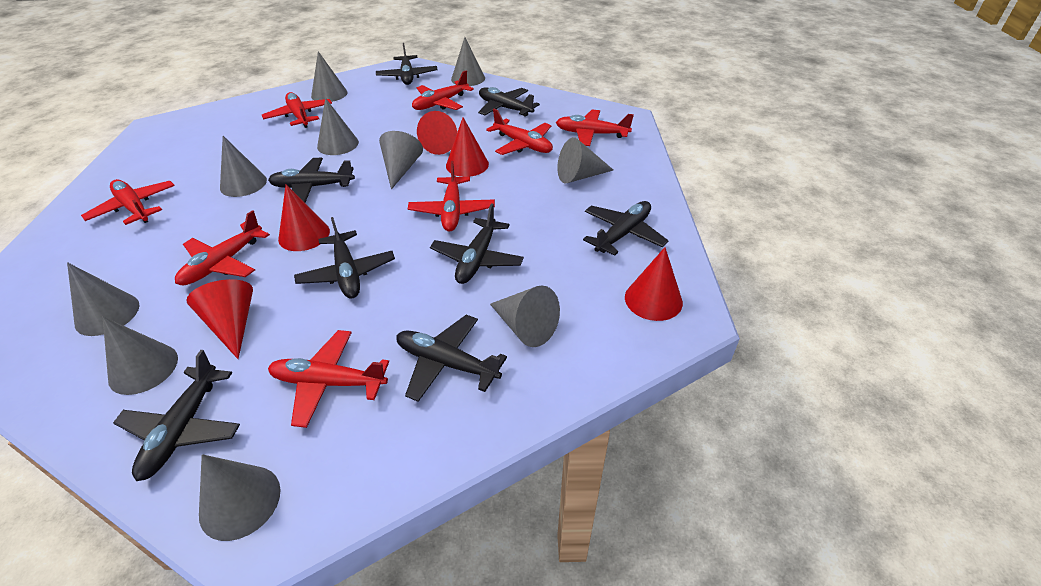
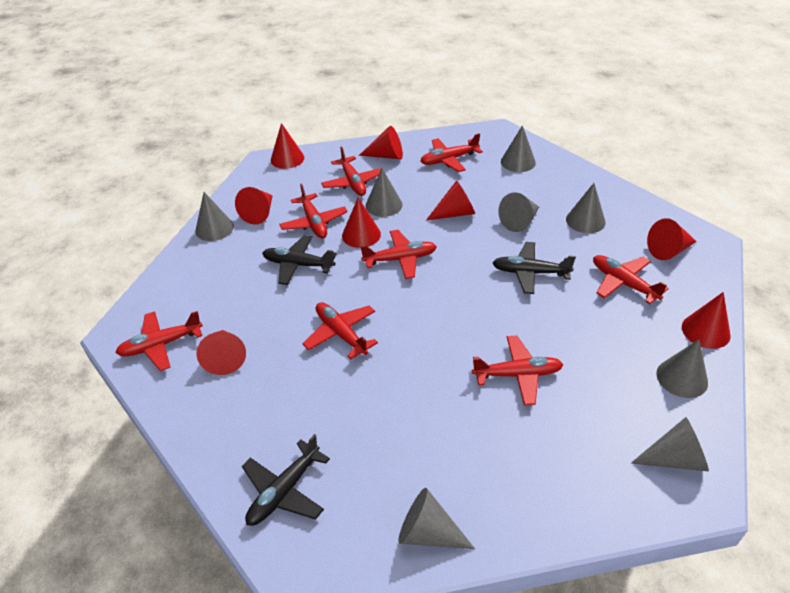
black plane: 8 -> 3
grey cone: 10 -> 8
red cone: 5 -> 8

